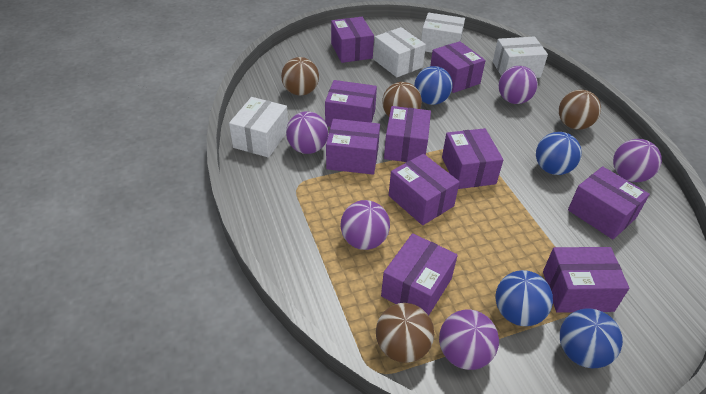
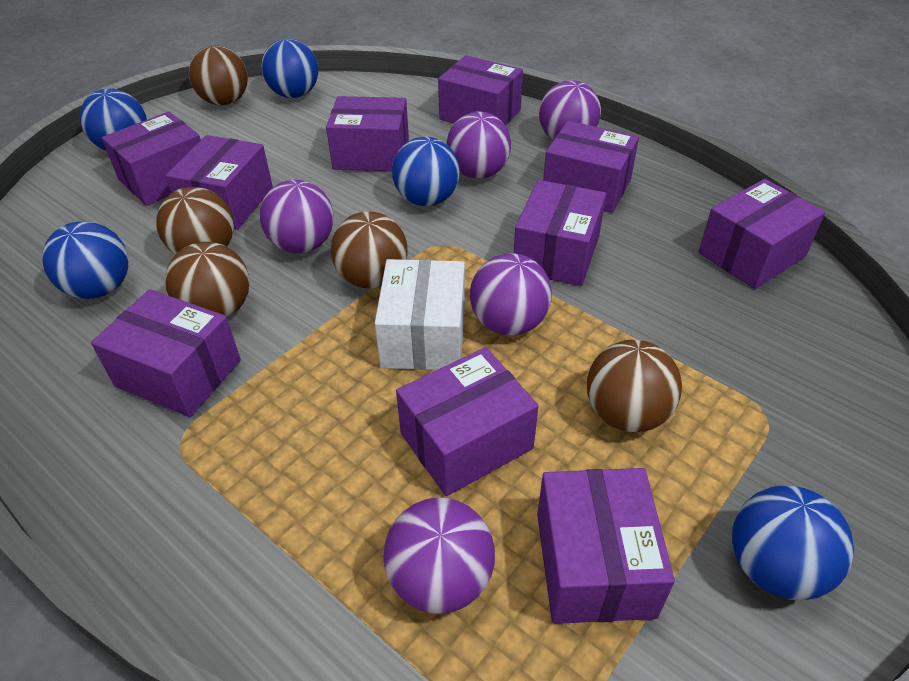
blue ball: 4 -> 5
brown ball: 4 -> 5
white box: 4 -> 1

